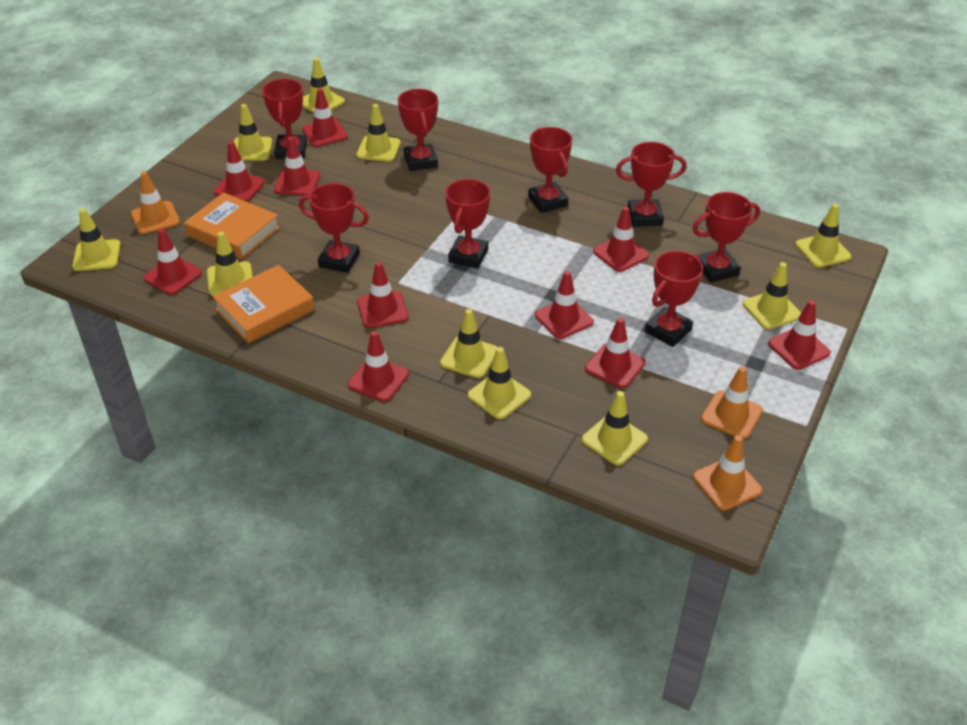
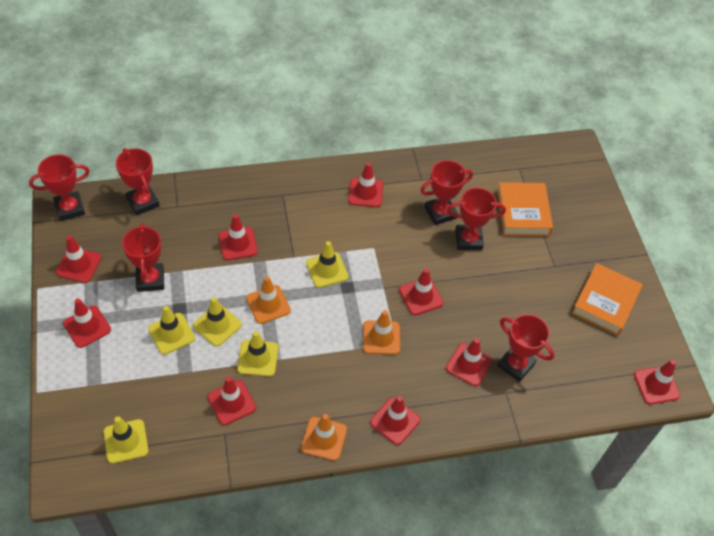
red traffic cone: 10 -> 9
red trophy: 8 -> 6
yellow traffic cone: 10 -> 5

